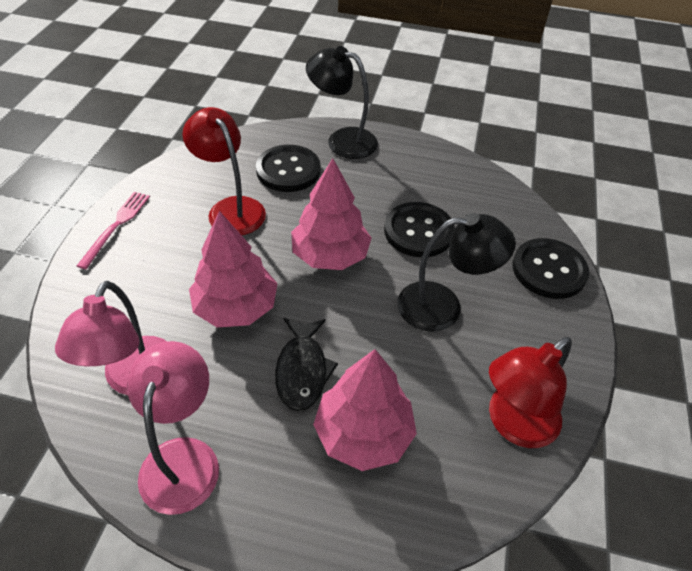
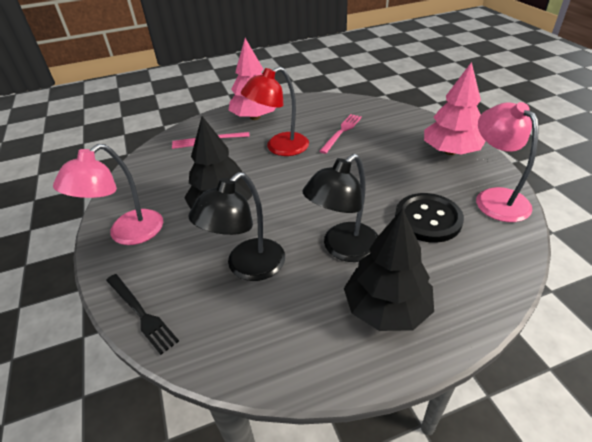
black button: 3 -> 1
black fish: 1 -> 0
black fork: 0 -> 1
black tree: 0 -> 2
pink fork: 1 -> 2
pink tree: 3 -> 2
red lamp: 2 -> 1

